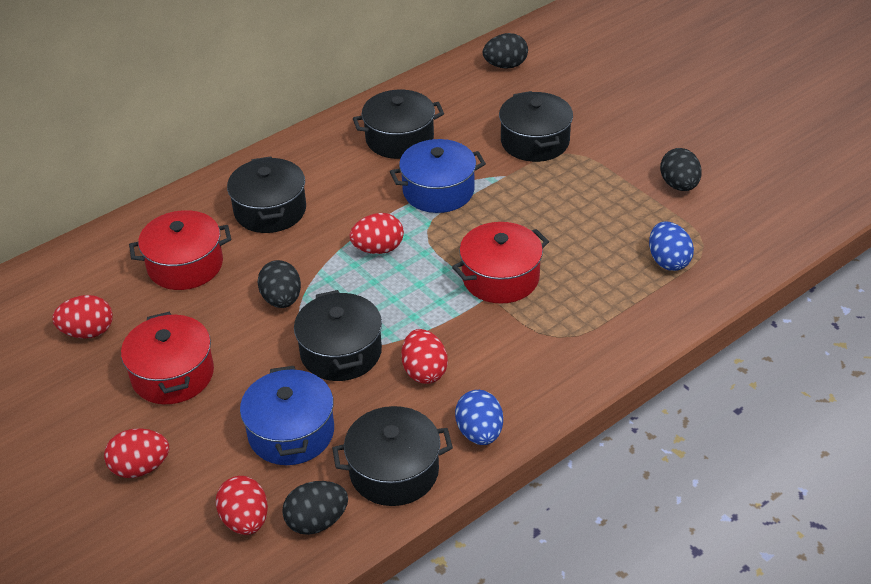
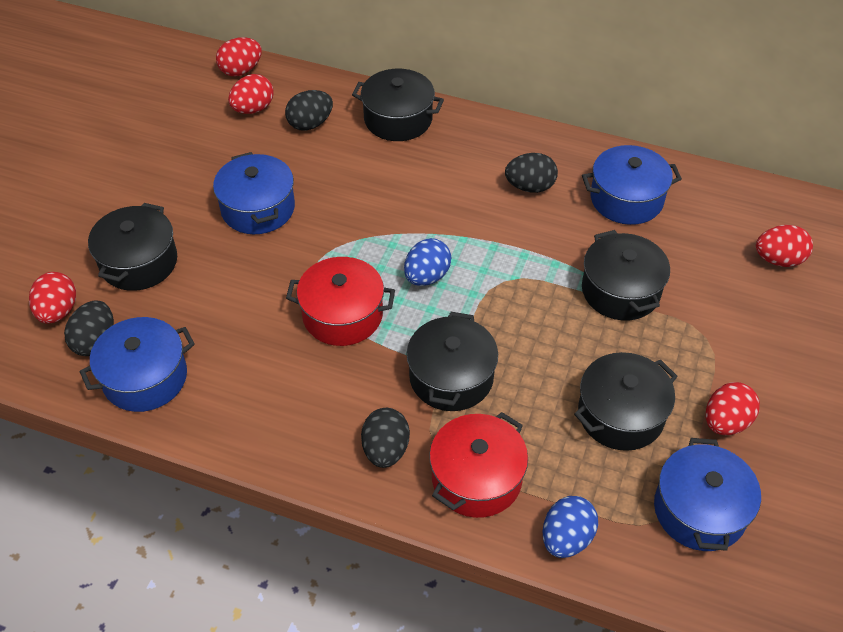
blue pot: 2 -> 4
red pot: 3 -> 2

